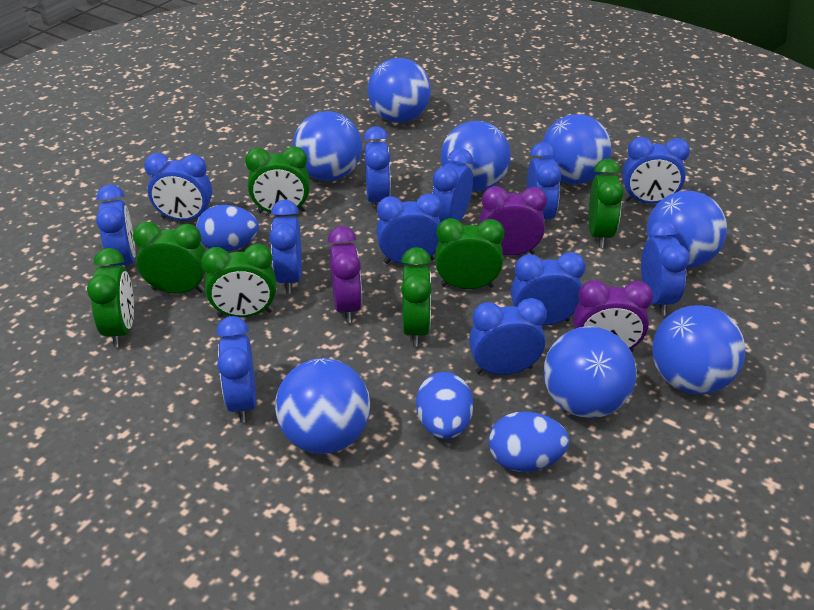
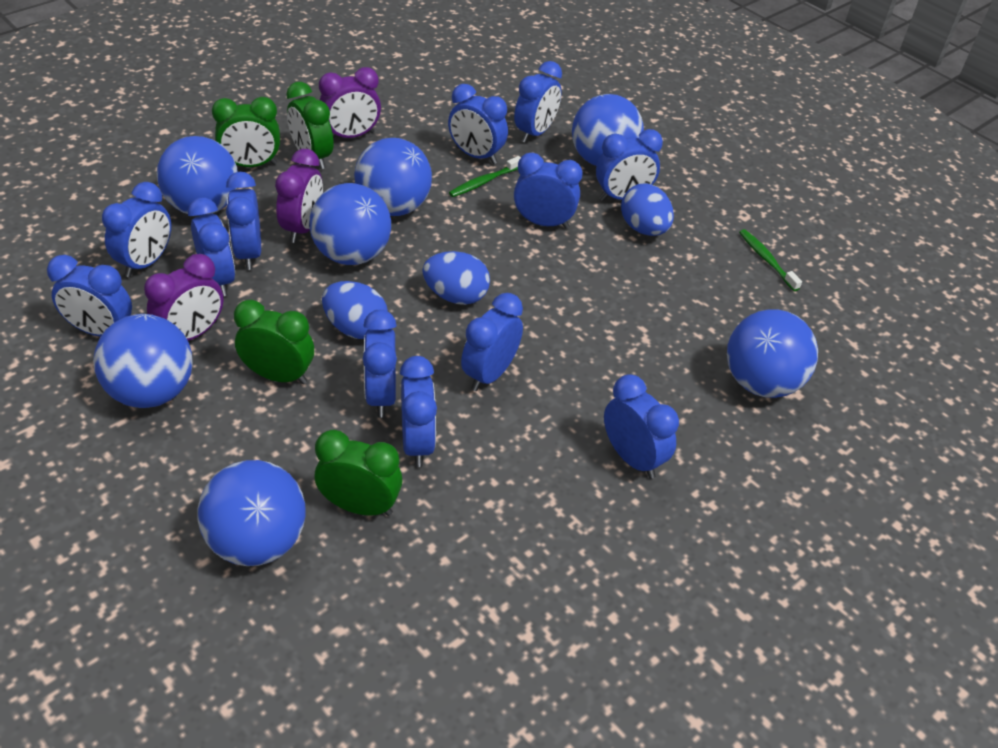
blue ball: 8 -> 7
green clock: 7 -> 4
green toothbrush: 0 -> 2

